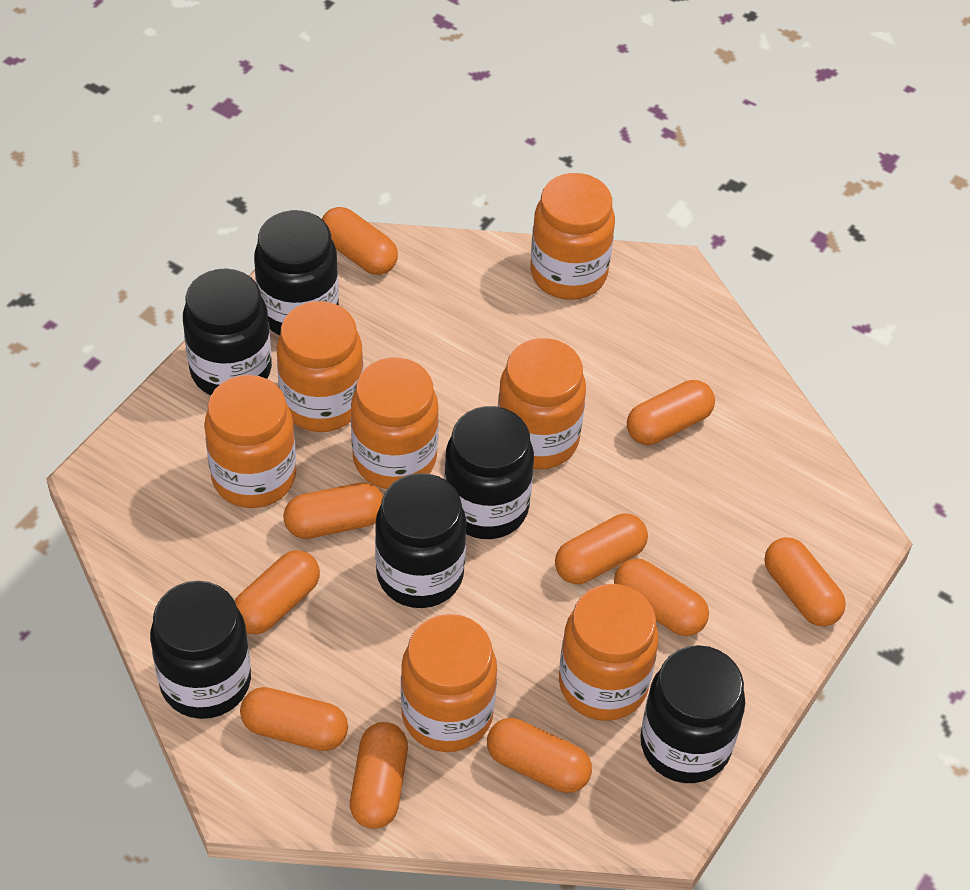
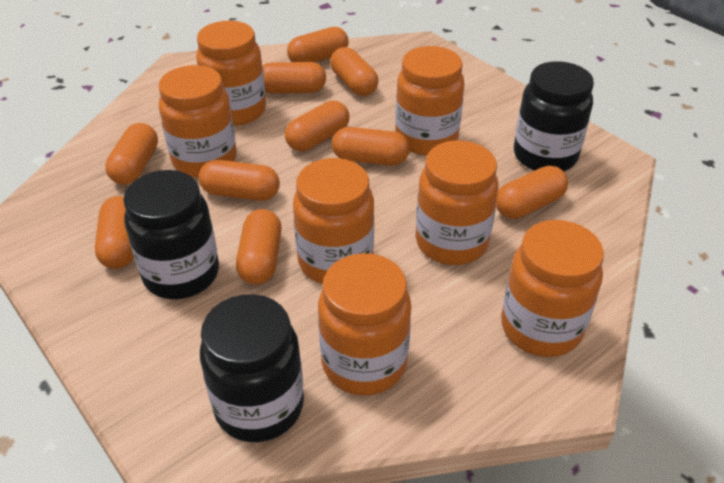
black jar: 6 -> 3

